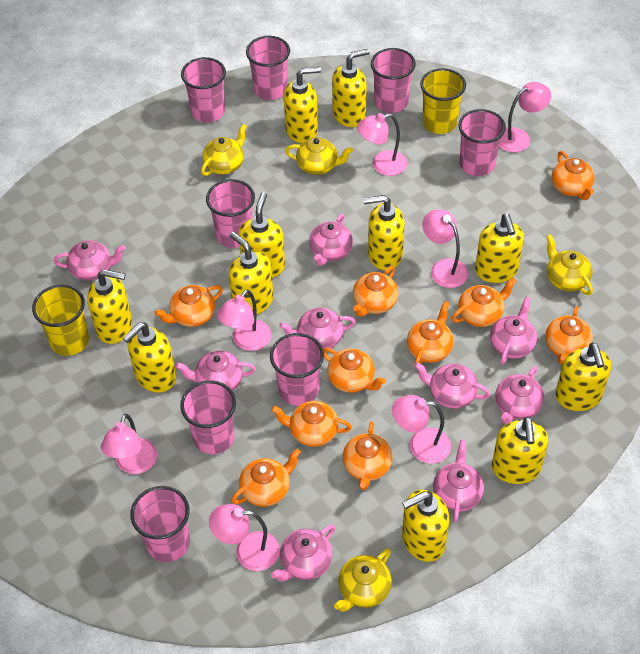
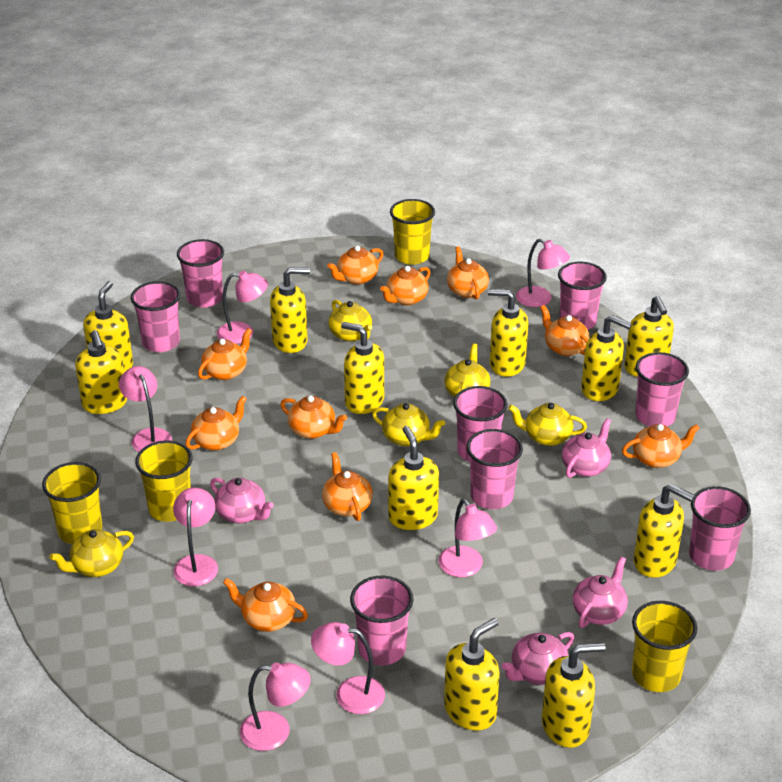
pink teapot: 9 -> 4
yellow cup: 2 -> 4
yellow teapot: 4 -> 5

